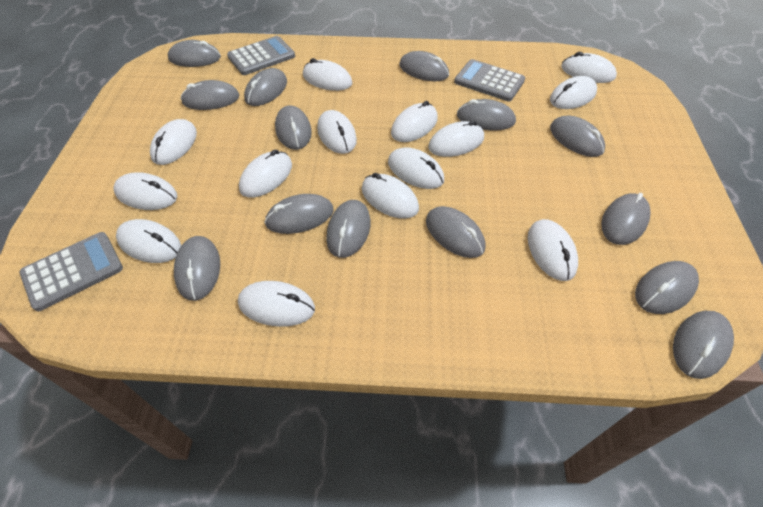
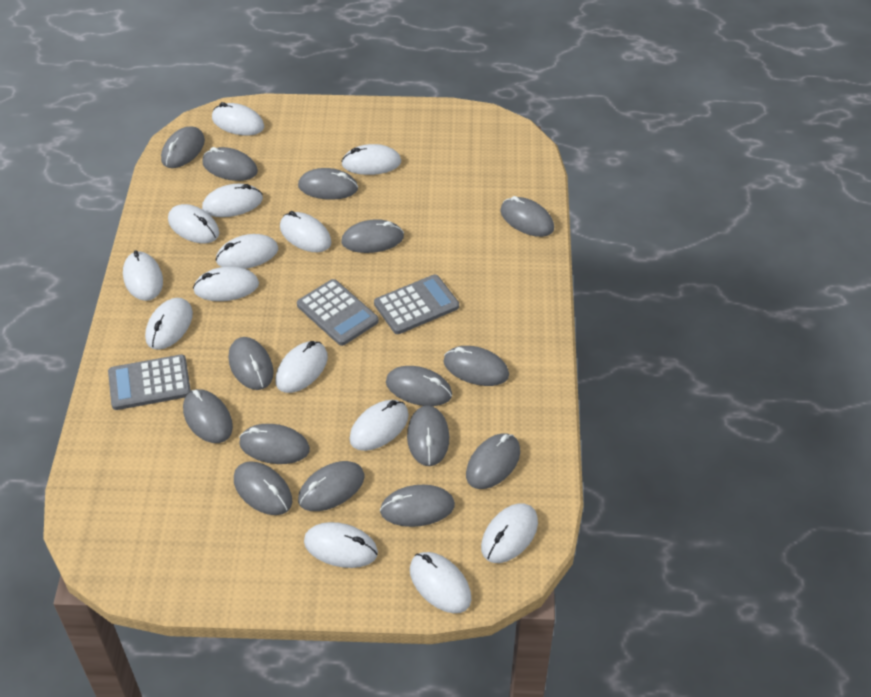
grey mouse: 14 -> 15

